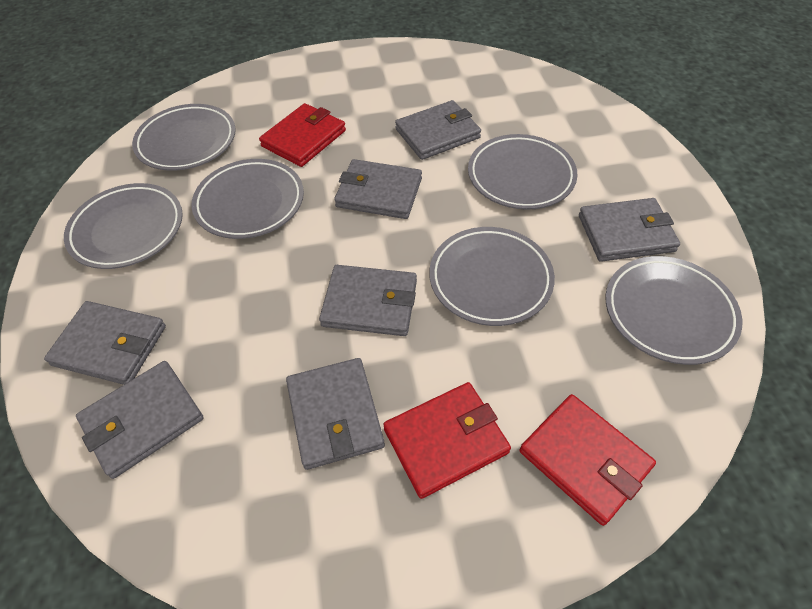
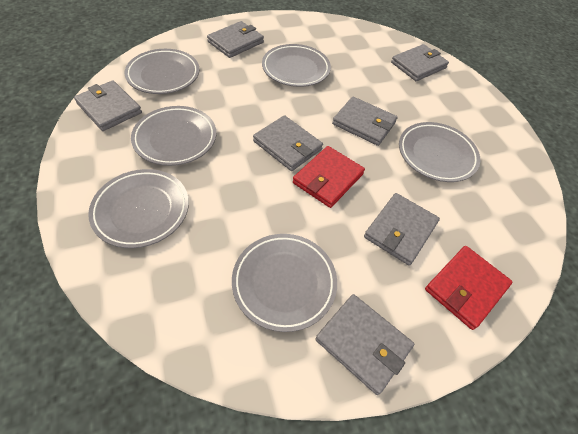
red wallet: 3 -> 2

